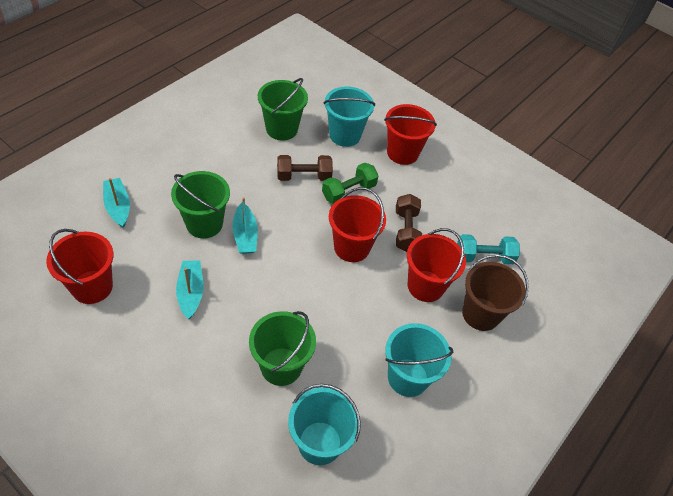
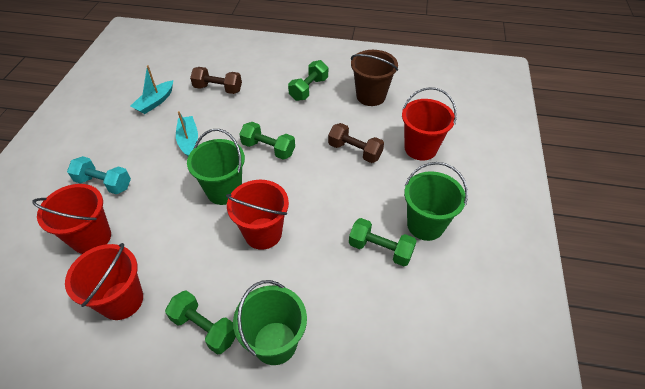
green dumbbell: 1 -> 4
turquoise boat: 3 -> 2
turquoise bucket: 3 -> 0

